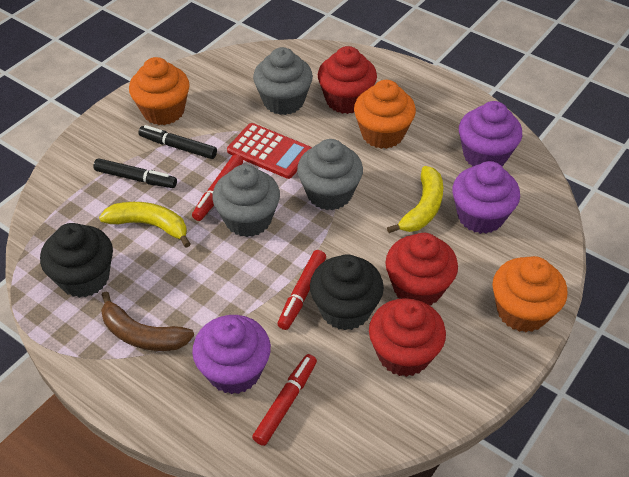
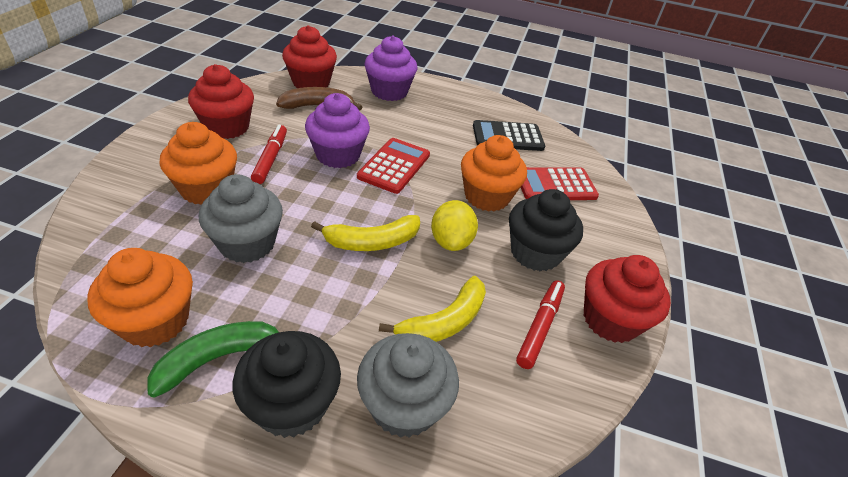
black calculator: 0 -> 1
black marker: 2 -> 0
green banana: 0 -> 1
grey cupcake: 3 -> 2
purple cupcake: 3 -> 2
red calculator: 1 -> 2
red marker: 3 -> 2
yellow lemon: 0 -> 1

